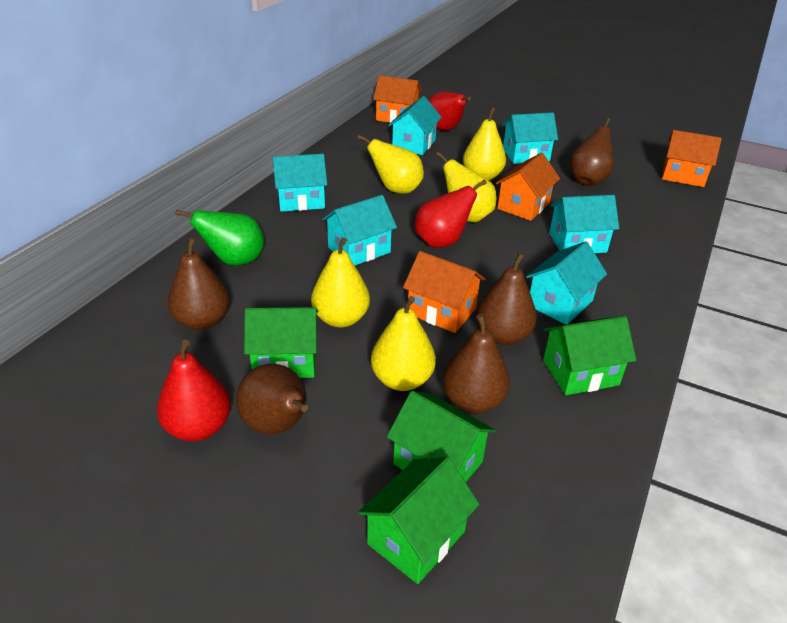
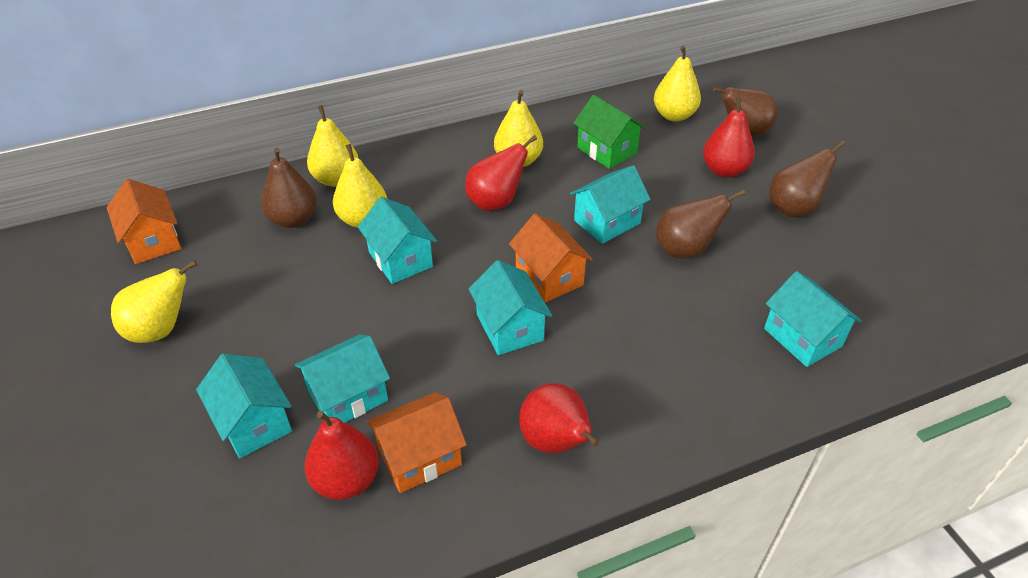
brown pear: 5 -> 4
green house: 4 -> 1
green pear: 1 -> 0
orange house: 4 -> 3
red pear: 3 -> 4

